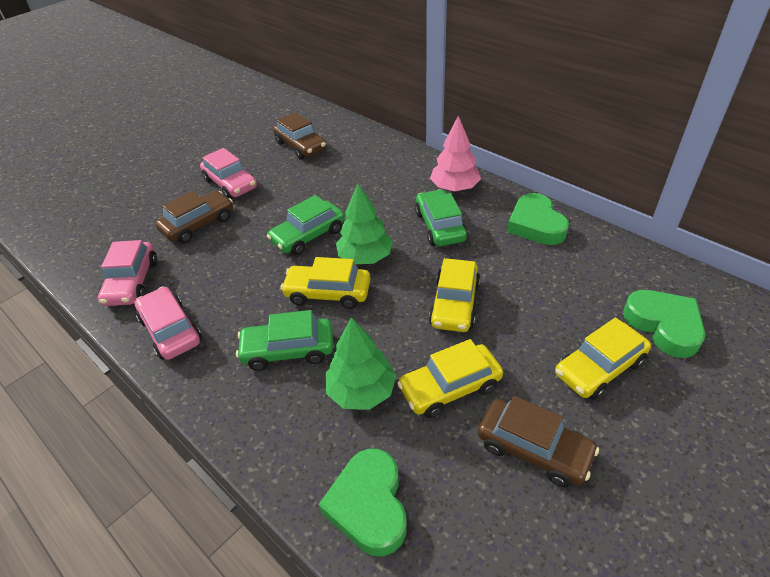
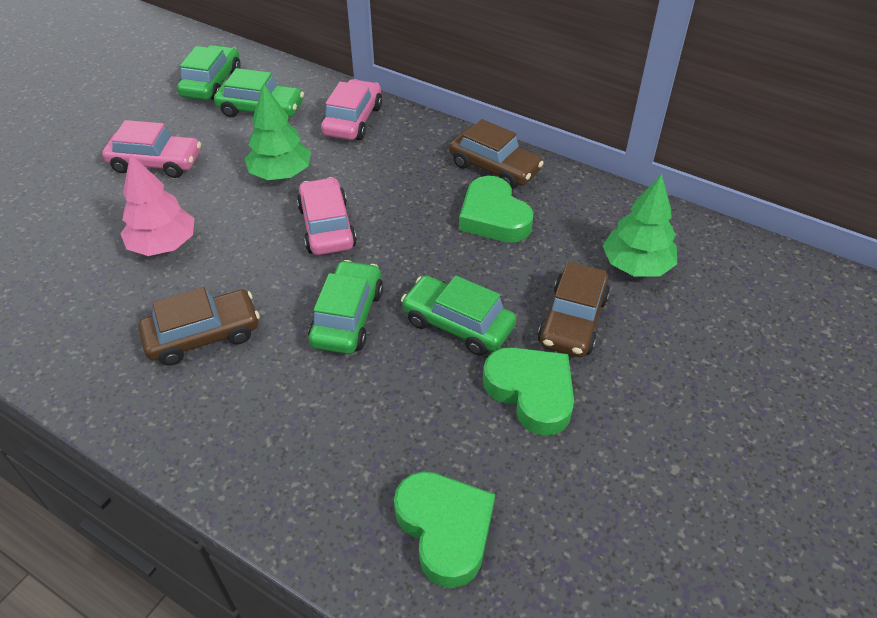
green car: 3 -> 4
yellow car: 4 -> 0

